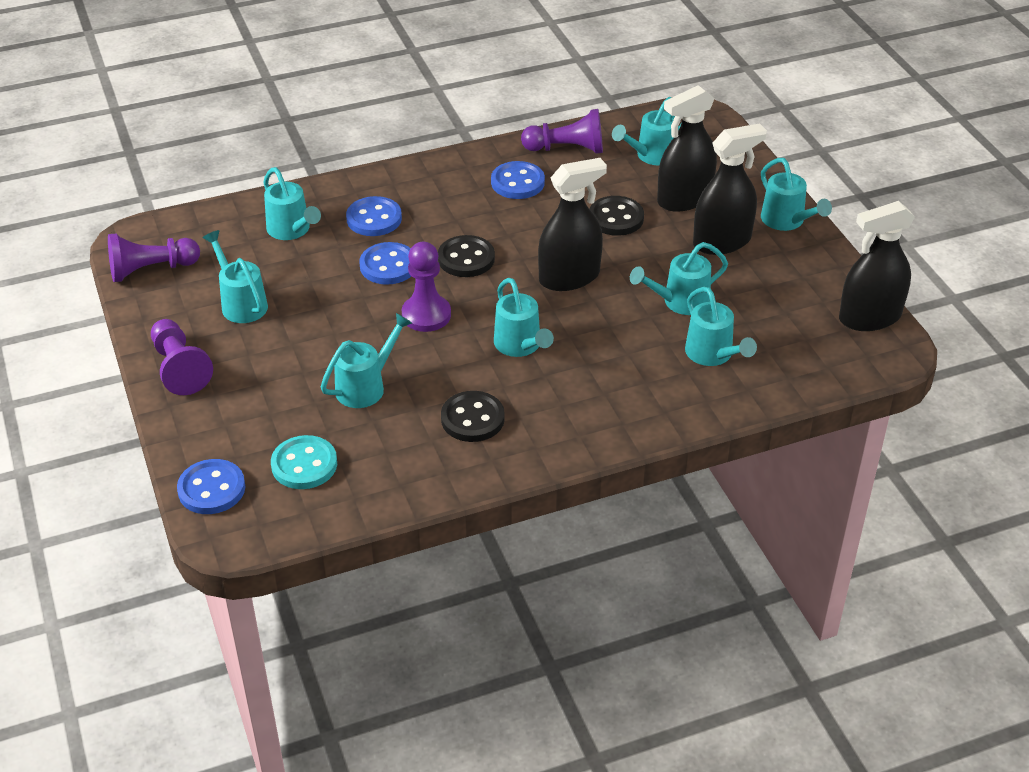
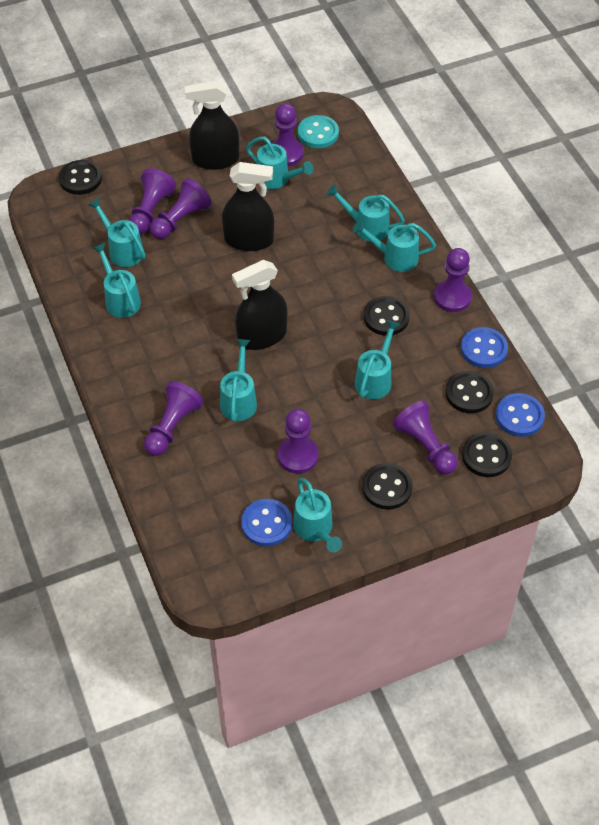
black button: 3 -> 5
black spray bottle: 4 -> 3
blue button: 4 -> 3
purple pawn: 4 -> 7

